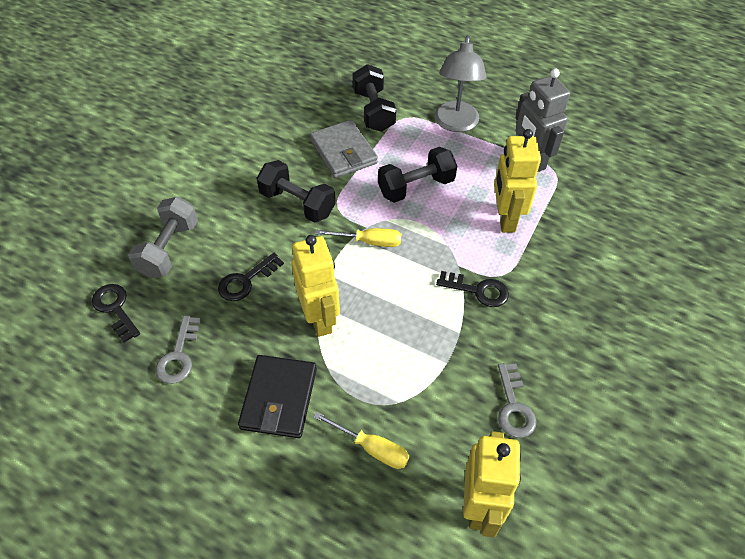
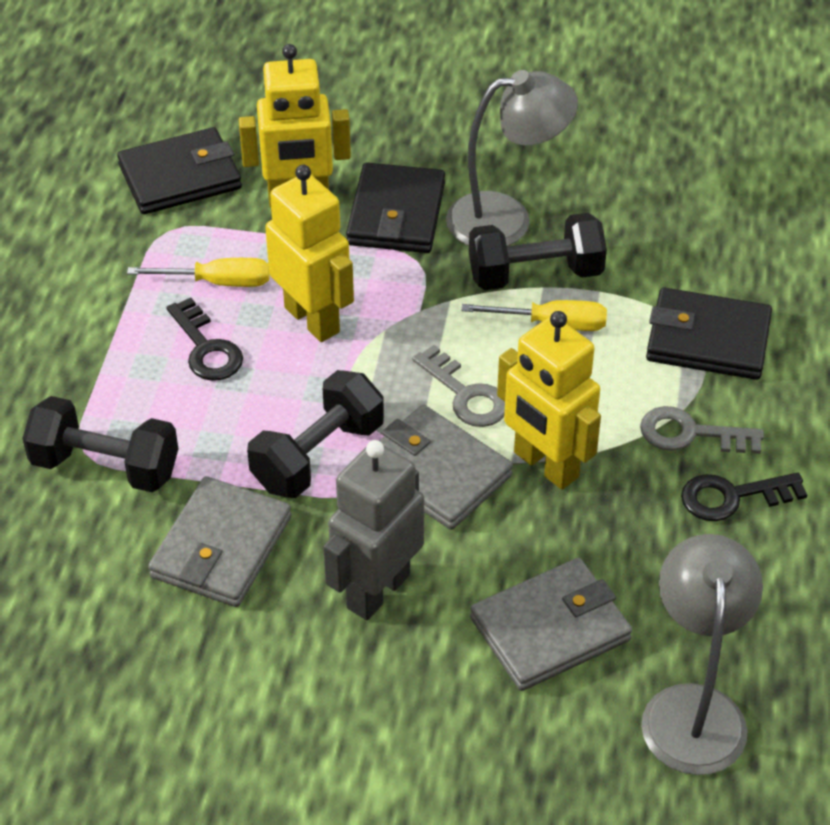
black key: 3 -> 2
black wallet: 1 -> 3
grey dumbbell: 1 -> 0
grey lamp: 1 -> 2
grey wallet: 1 -> 3

